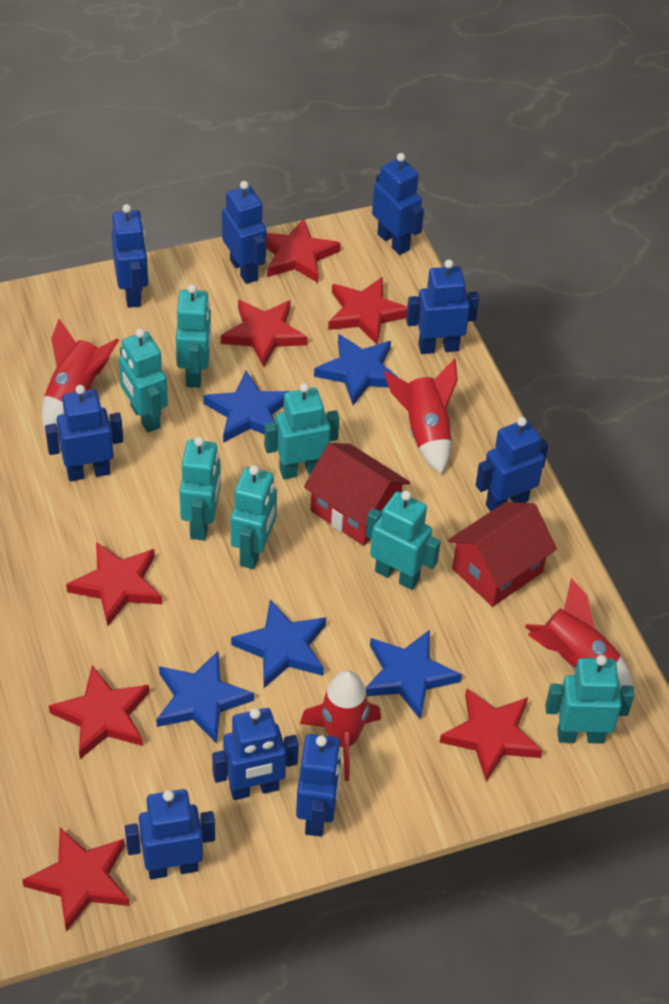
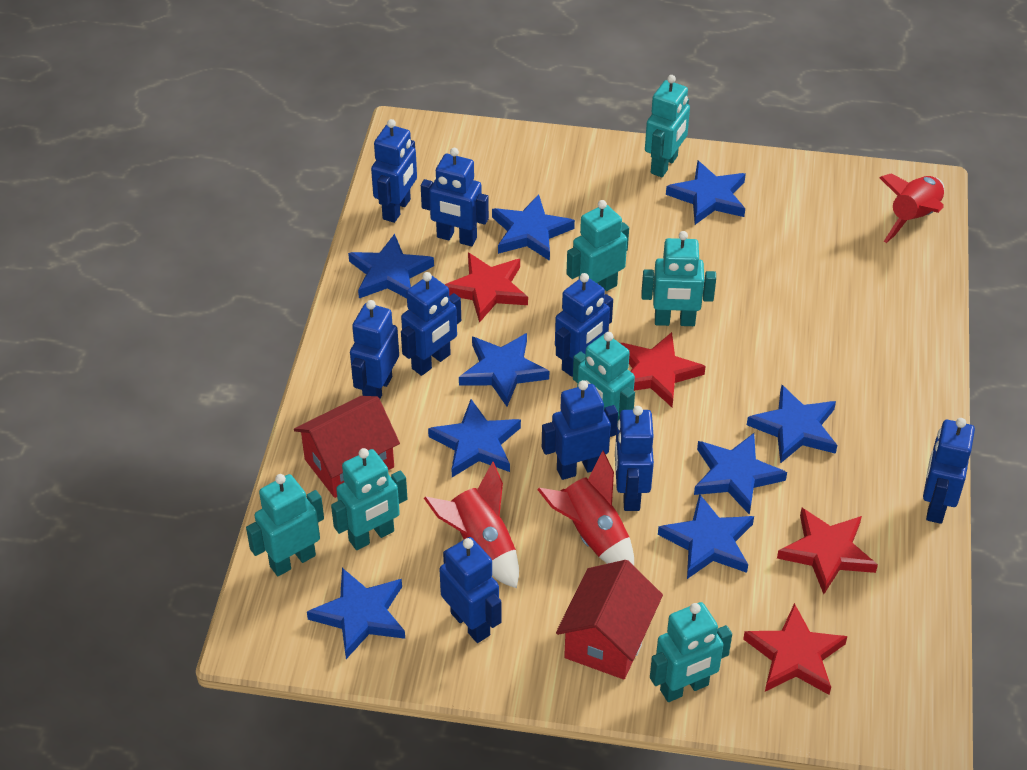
blue star: 5 -> 9
red rocket: 4 -> 3
red star: 7 -> 4

